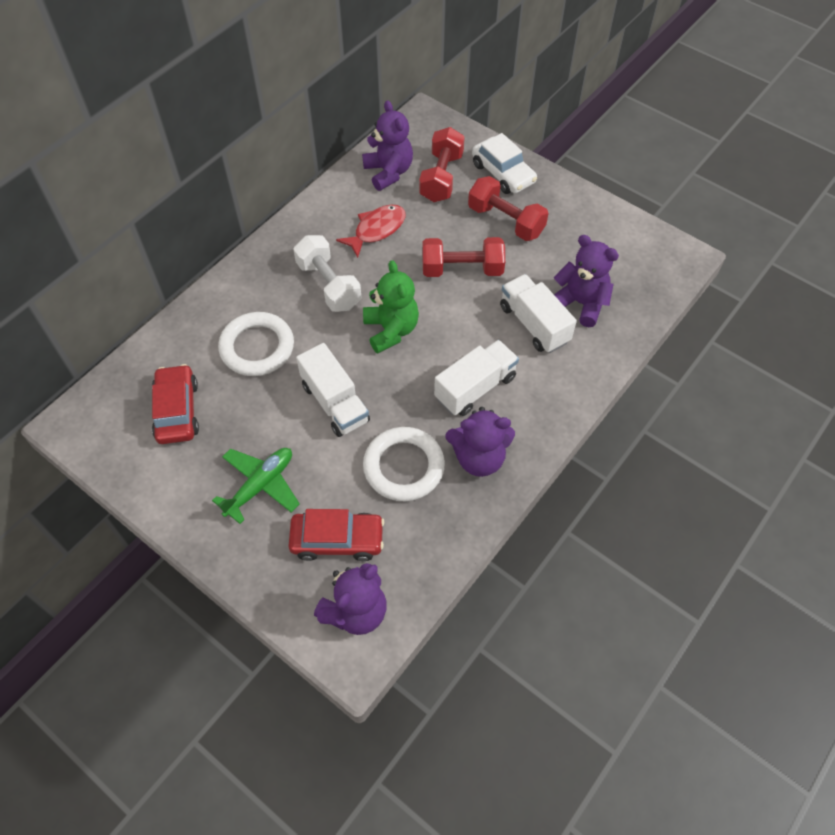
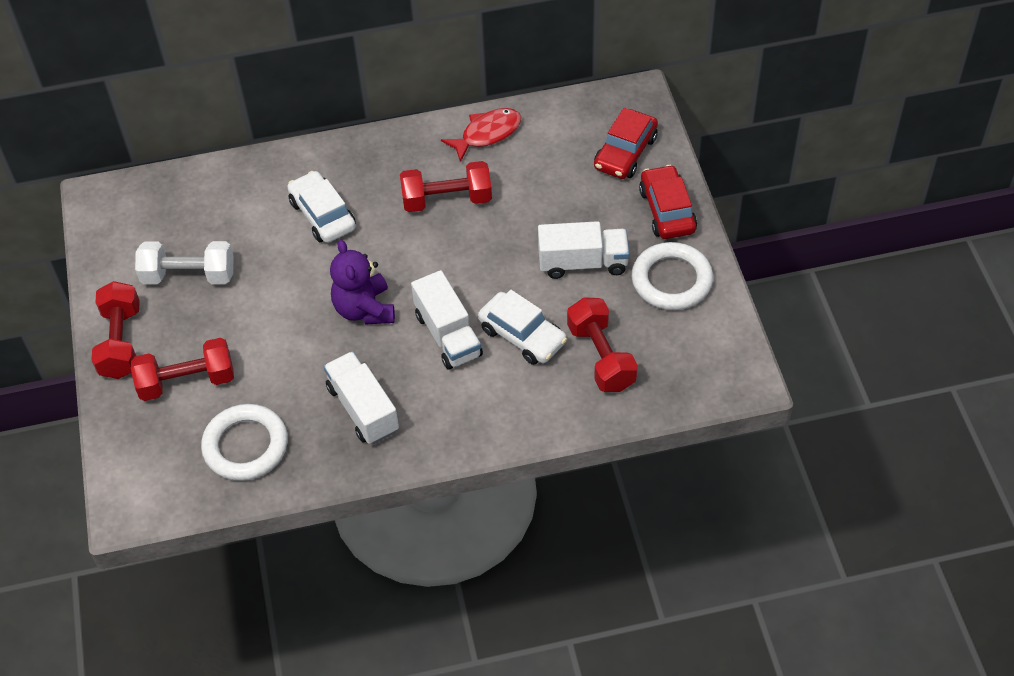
green plane: 1 -> 0
green teddy bear: 1 -> 0
purple teddy bear: 4 -> 1
red dumbbell: 3 -> 4
white car: 1 -> 2

